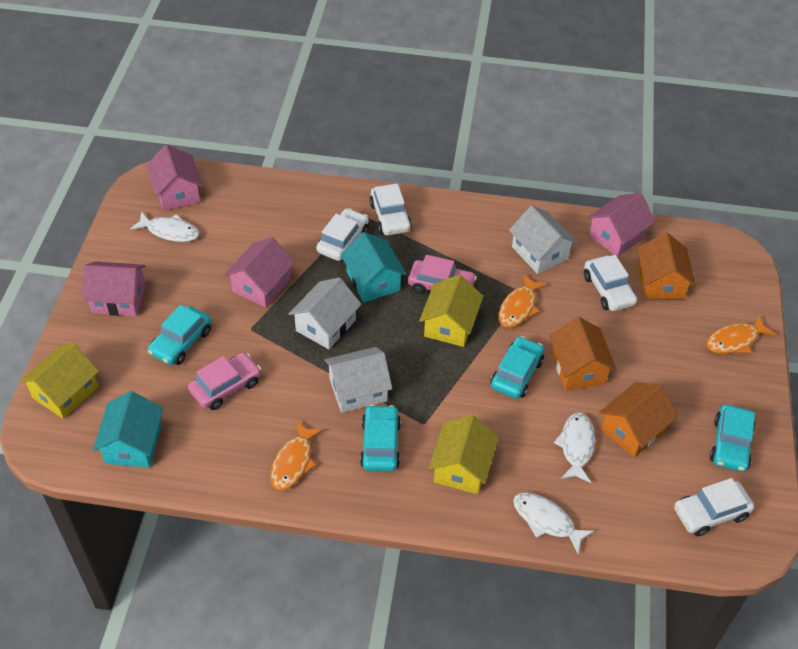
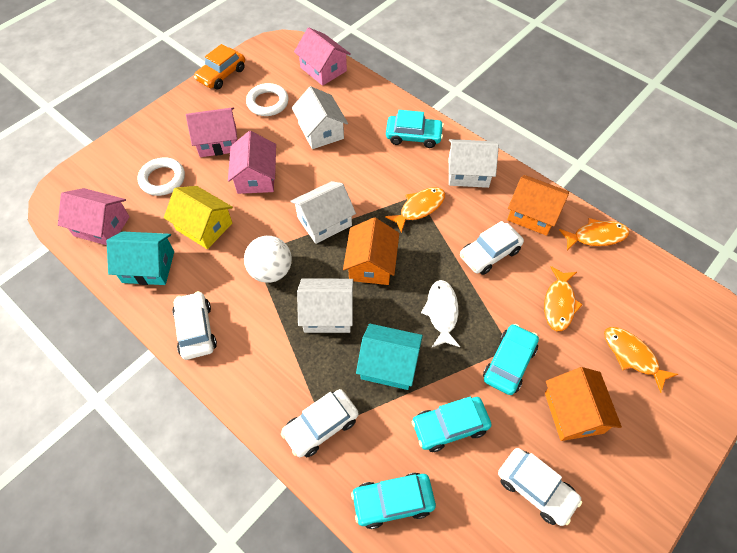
orange car: 0 -> 1
orange fish: 3 -> 4
pink car: 2 -> 0
white ball: 0 -> 1
white fish: 3 -> 1
white house: 3 -> 4
white ring: 0 -> 2
yellow house: 3 -> 1

